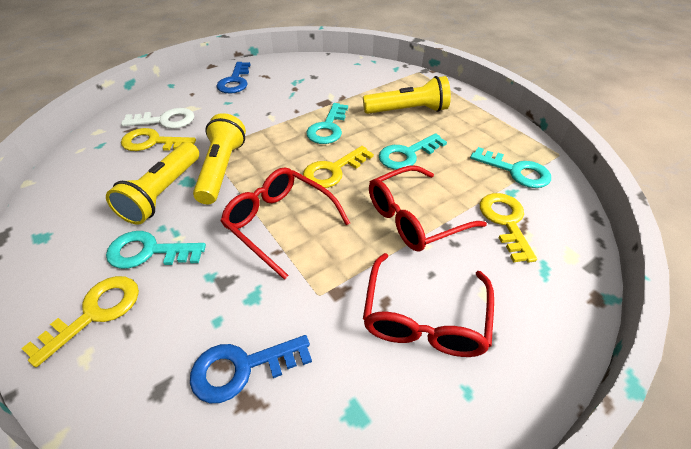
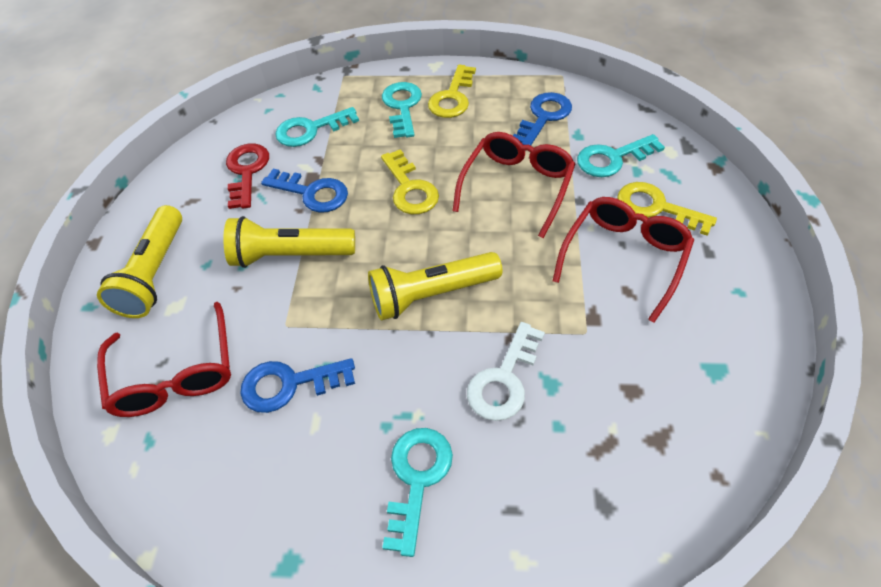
blue key: 2 -> 3
red key: 0 -> 1
yellow key: 4 -> 3

